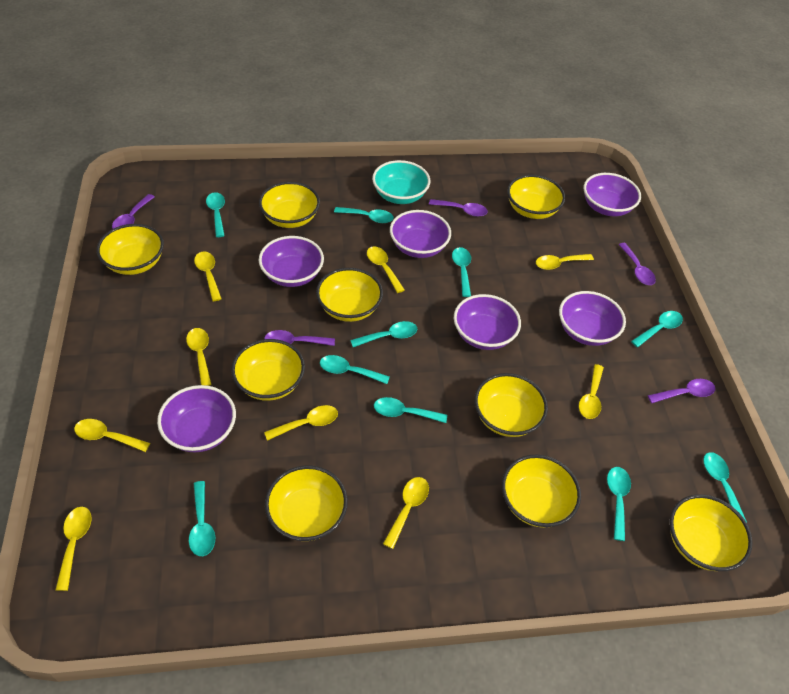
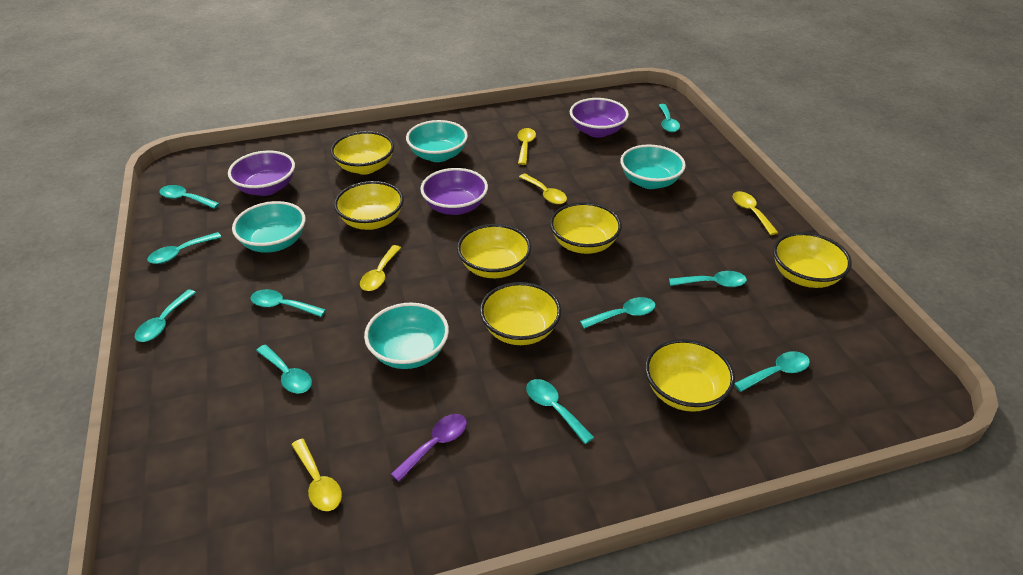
purple bowl: 6 -> 3
purple spoon: 5 -> 1
turquoise bowl: 1 -> 4
yellow bowl: 9 -> 7
yellow spoon: 9 -> 5

